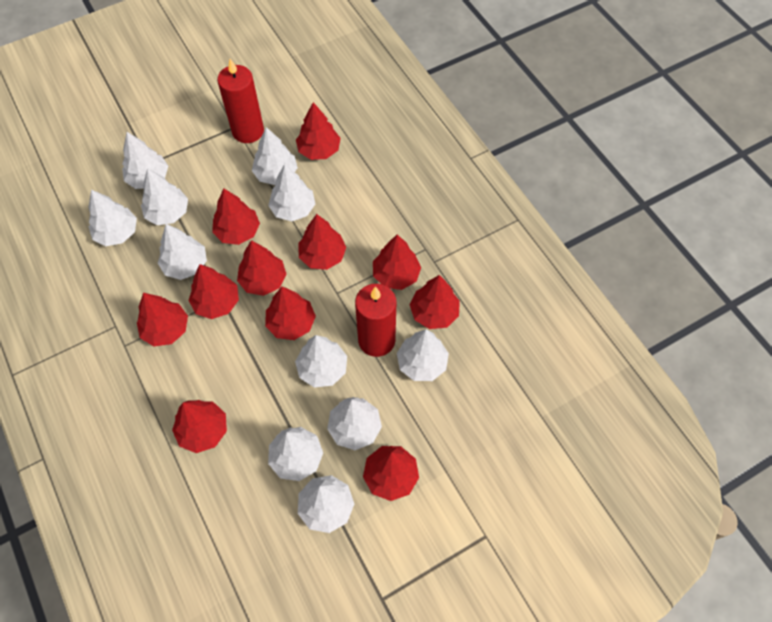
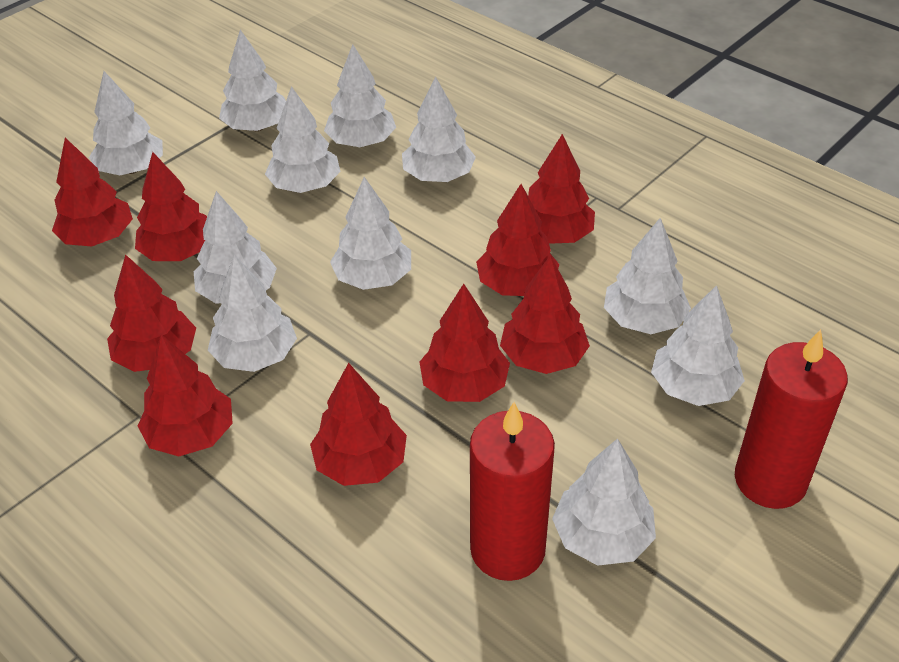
red tree: 11 -> 9

